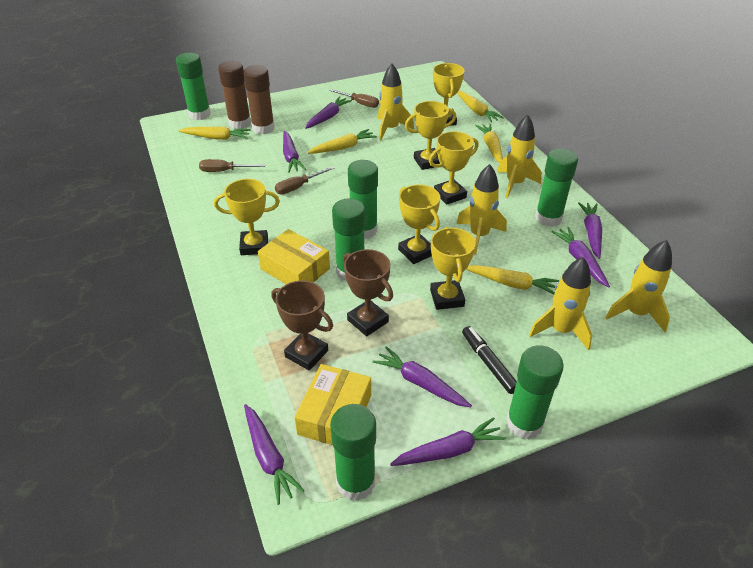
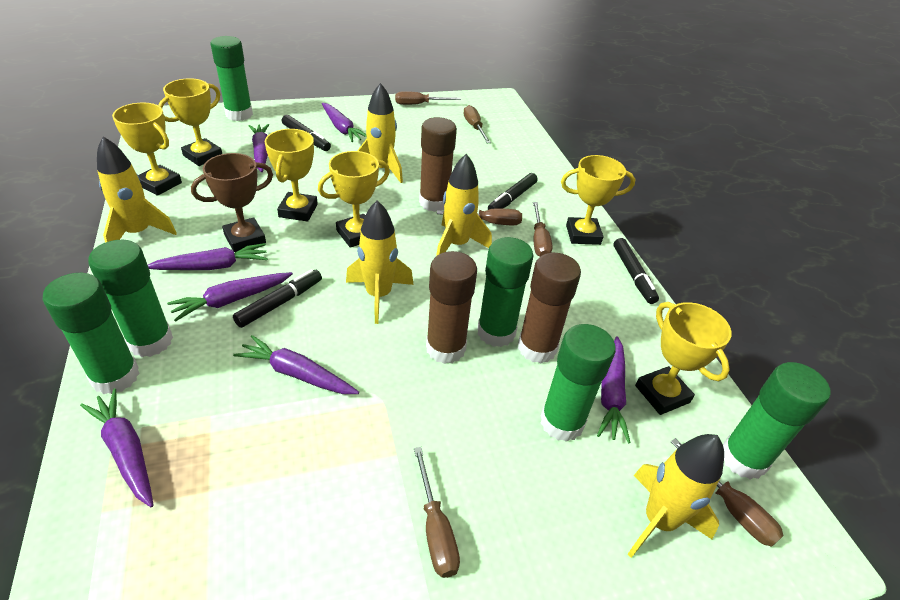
black marker: 1 -> 4
brown glue stick: 2 -> 3
brown screwdriver: 3 -> 6
brown trophy: 2 -> 1
yellow box: 2 -> 0
yellow carrot: 5 -> 0

